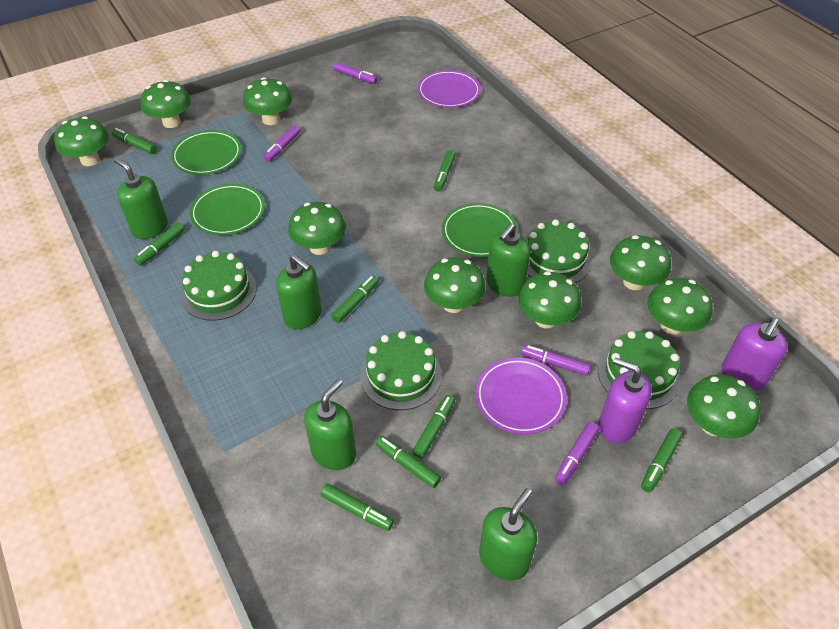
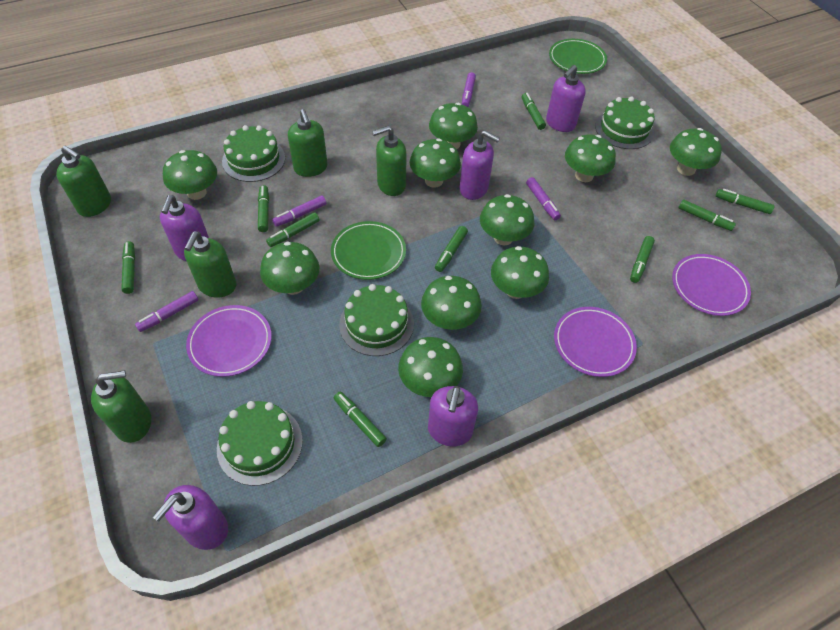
green marker: 8 -> 9
green mushroom: 9 -> 10
green plate: 3 -> 2
purple plate: 2 -> 3
purple soap dispenser: 2 -> 5

